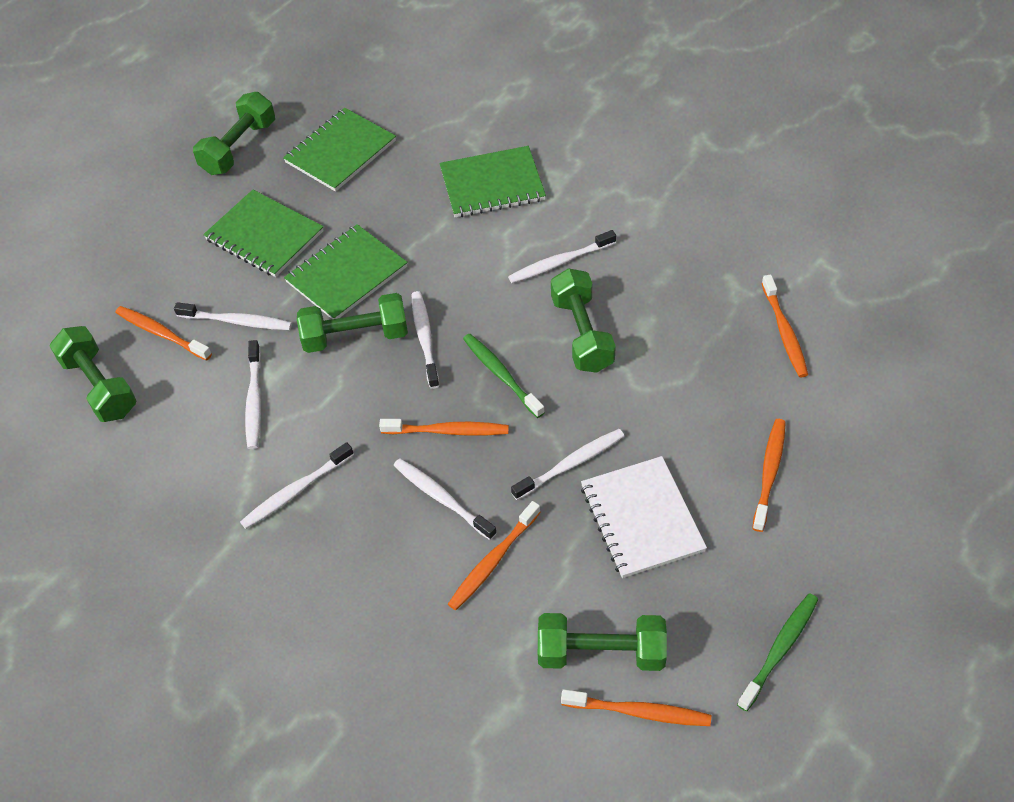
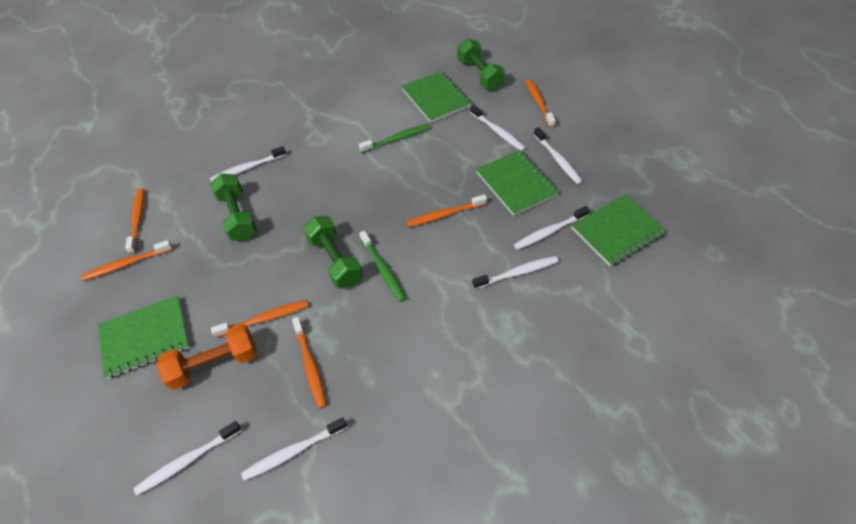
green dumbbell: 5 -> 3
orange dumbbell: 0 -> 1
white notebook: 1 -> 0

